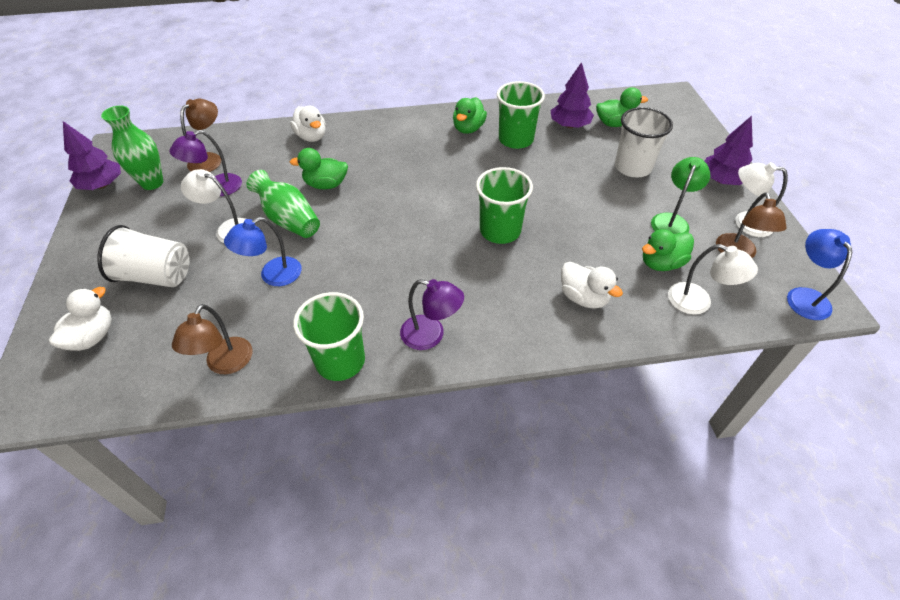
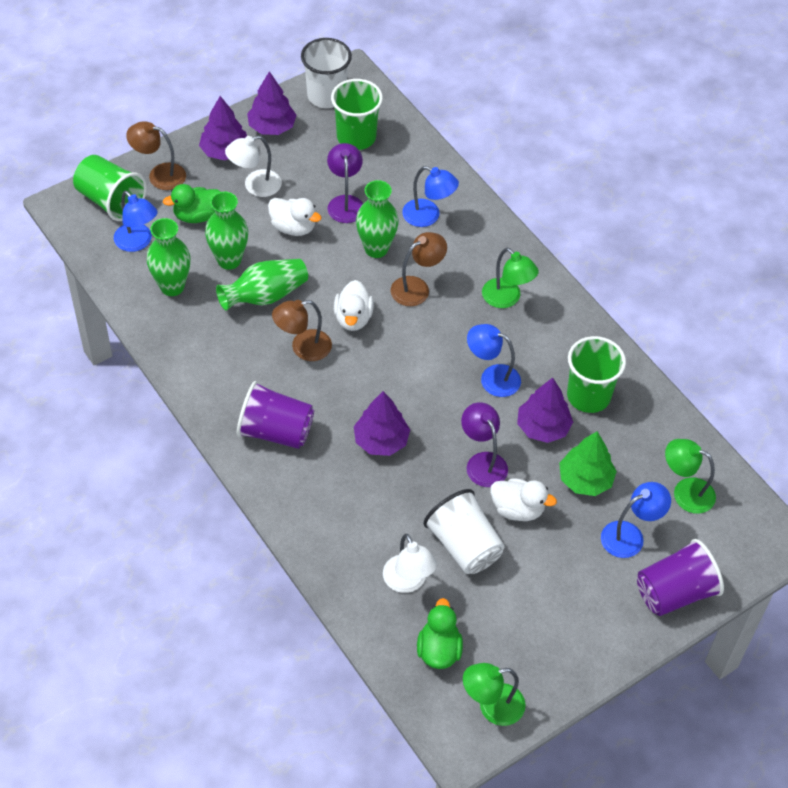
blue lamp: 2 -> 4
green duck: 4 -> 2
green lamp: 1 -> 3
green tree: 0 -> 1
green vase: 2 -> 4
purple cup: 0 -> 2
purple tree: 3 -> 4
white lamp: 3 -> 2

